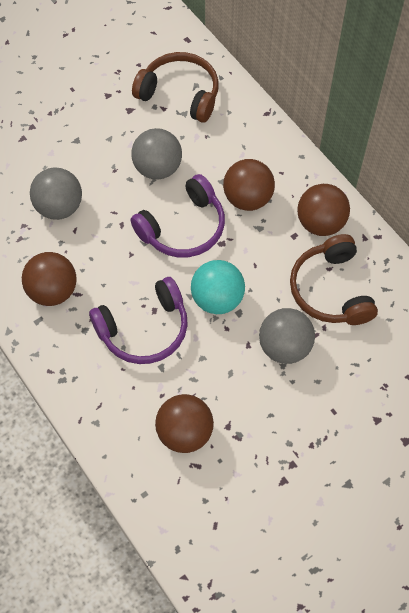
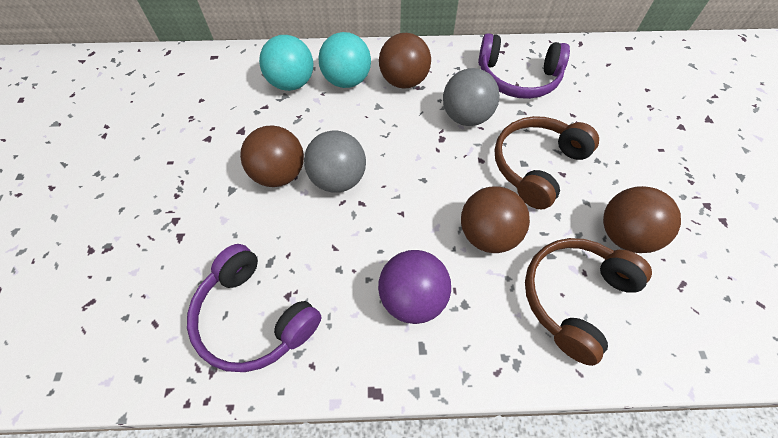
grey ball: 3 -> 2
purple ball: 0 -> 1
turquoise ball: 1 -> 2

